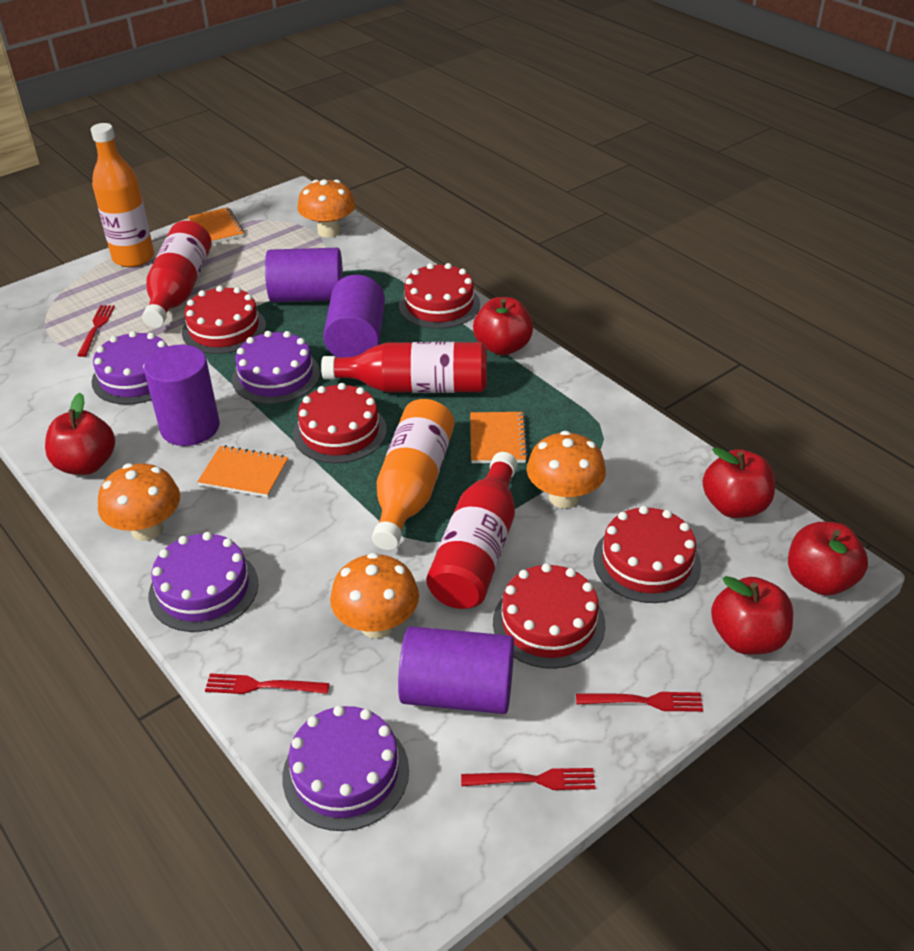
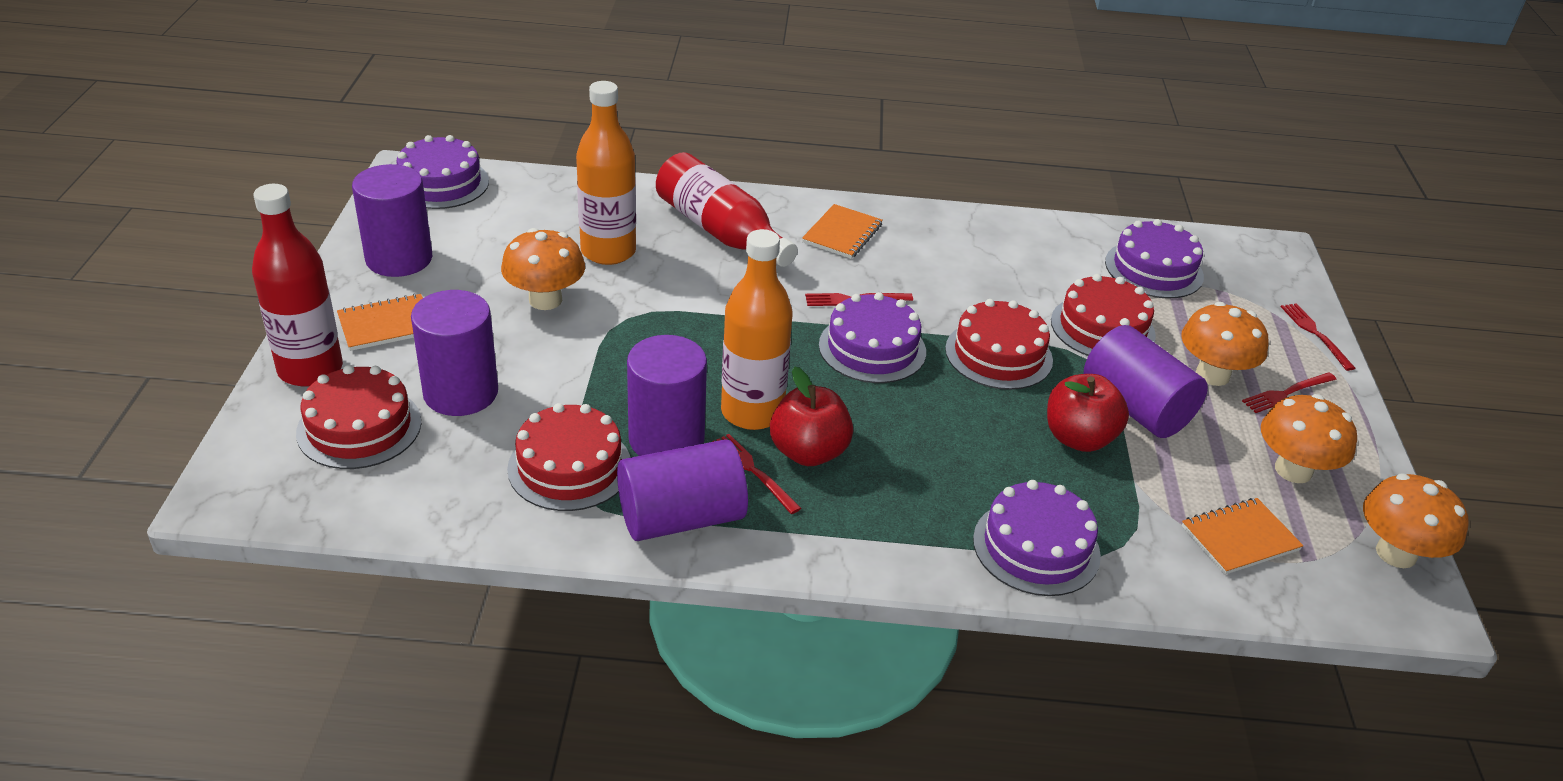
purple cylinder: 4 -> 5
red apple: 5 -> 2
red bottle: 3 -> 2
red cake: 5 -> 4

